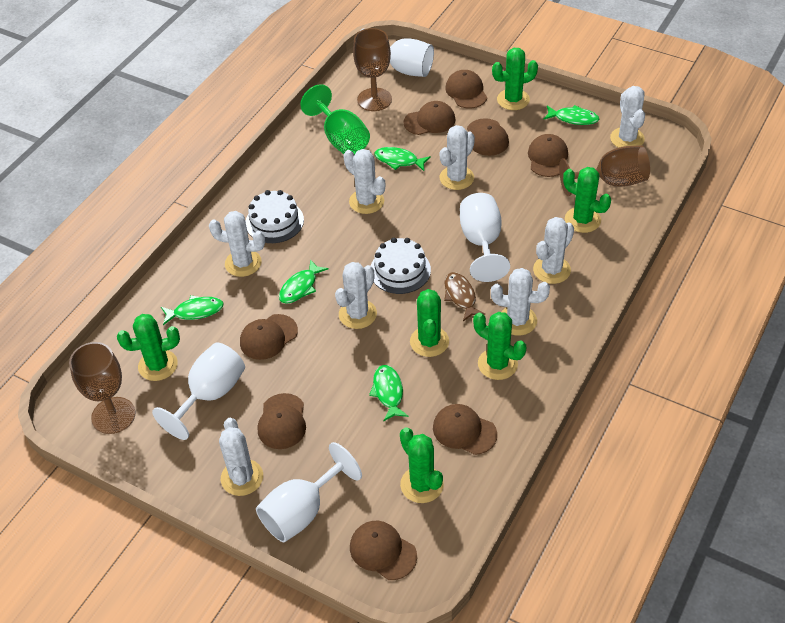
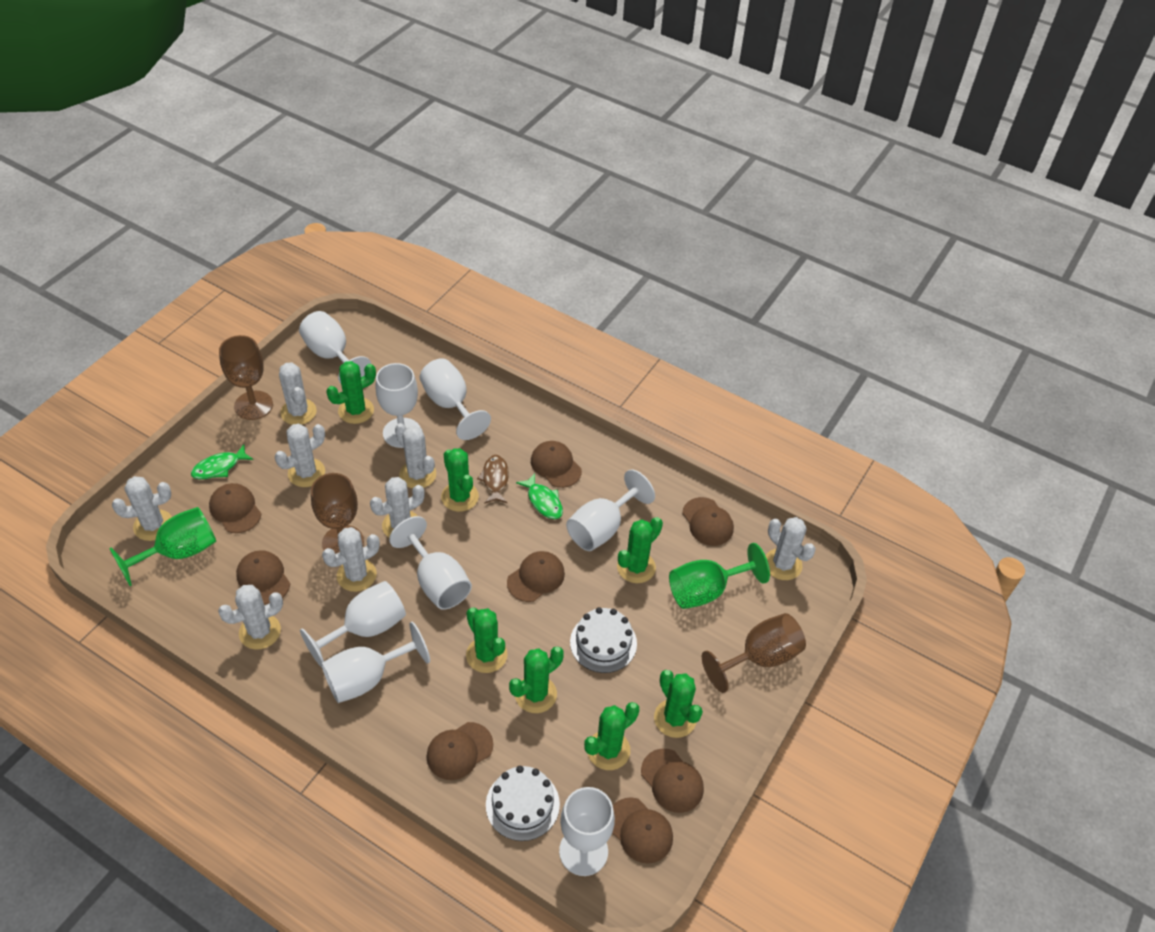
green cactus: 6 -> 7
green fish: 5 -> 2
green goblet: 1 -> 2
white goblet: 4 -> 8

